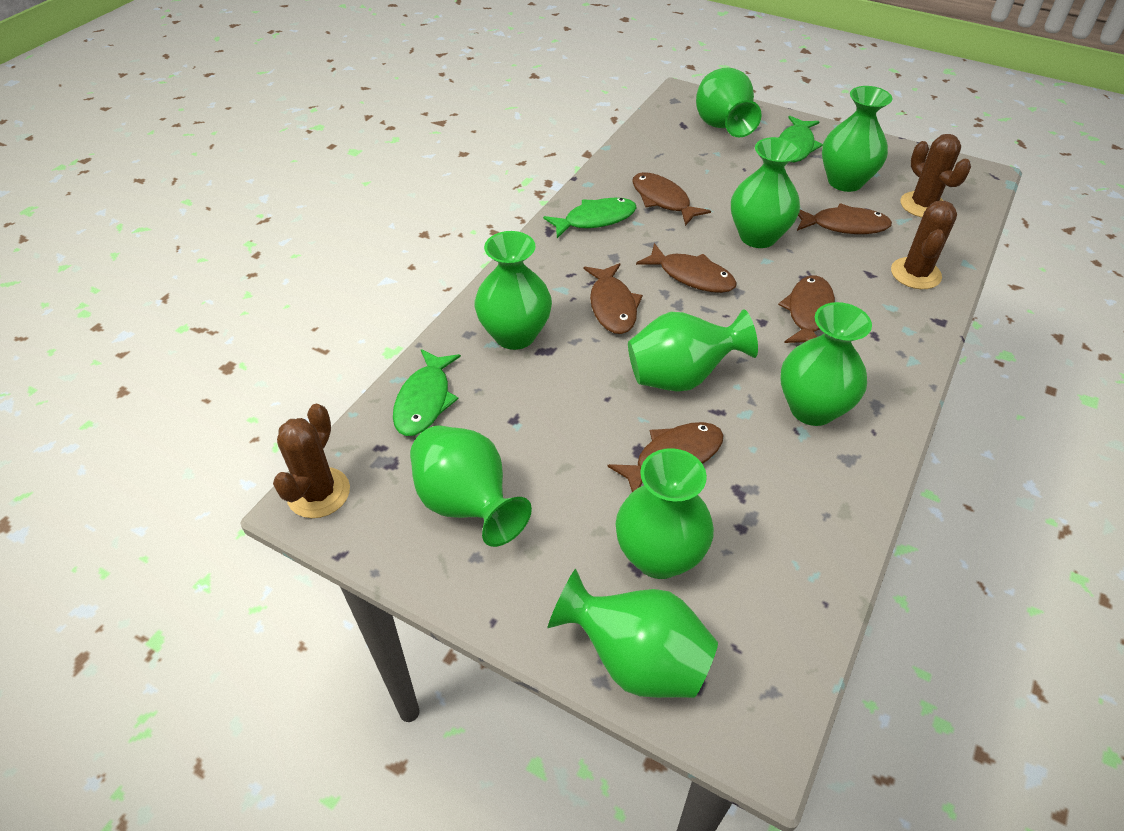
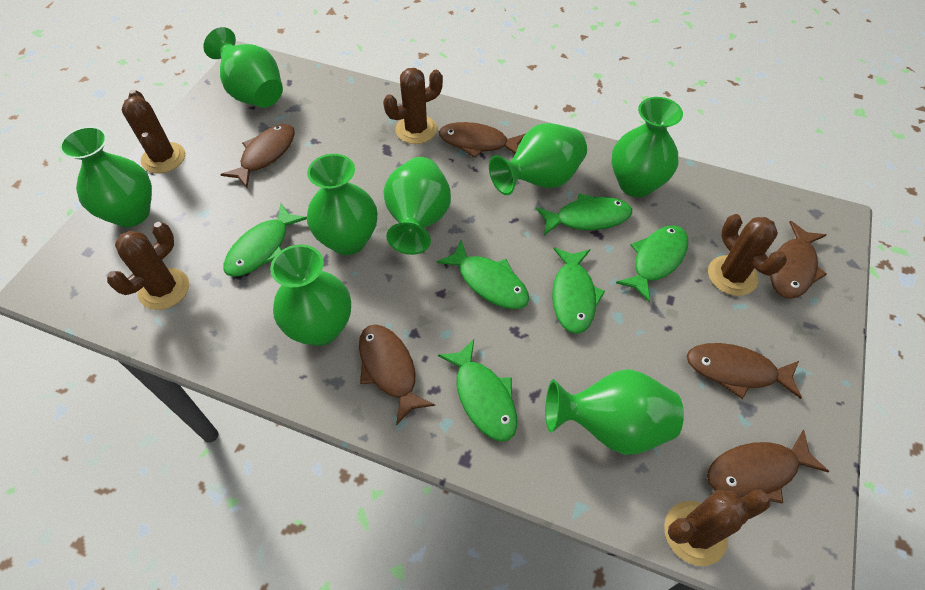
brown cactus: 3 -> 5
green fish: 3 -> 6
green vase: 9 -> 8

